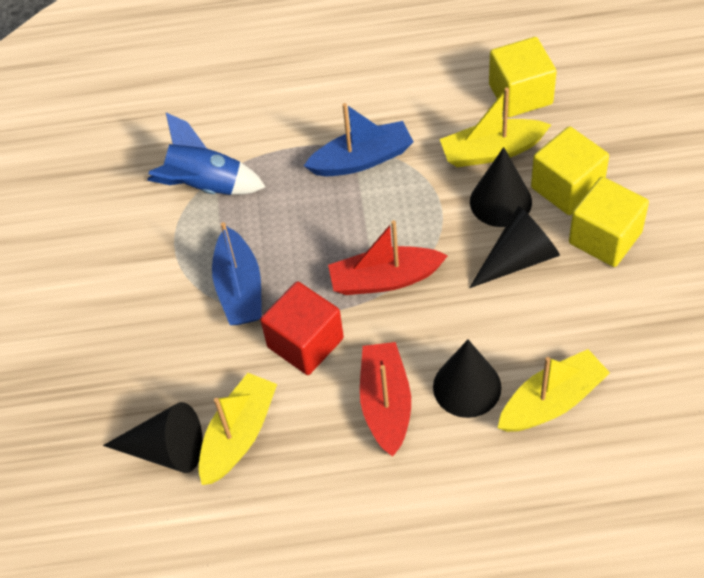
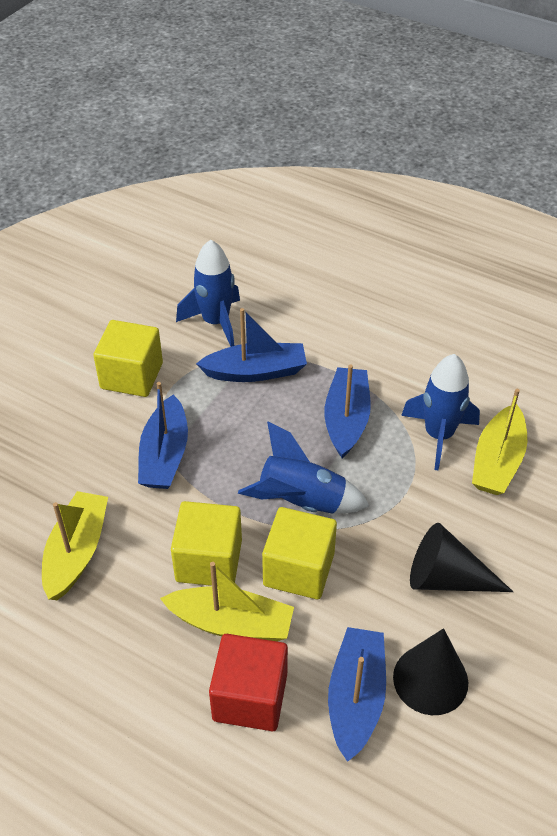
black cone: 4 -> 2
blue boat: 2 -> 4
blue rocket: 1 -> 3
red boat: 2 -> 0

